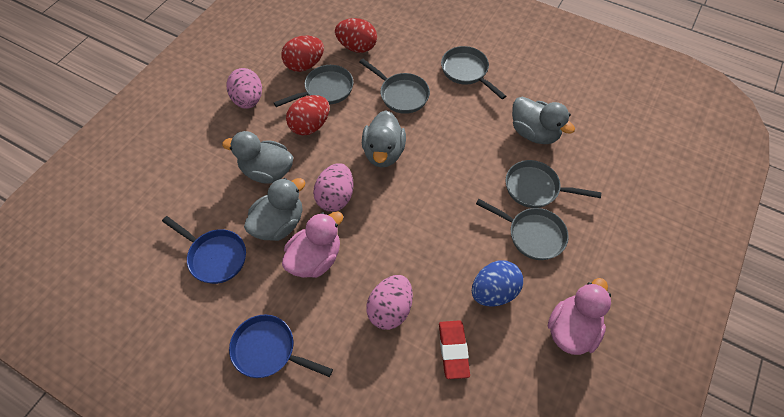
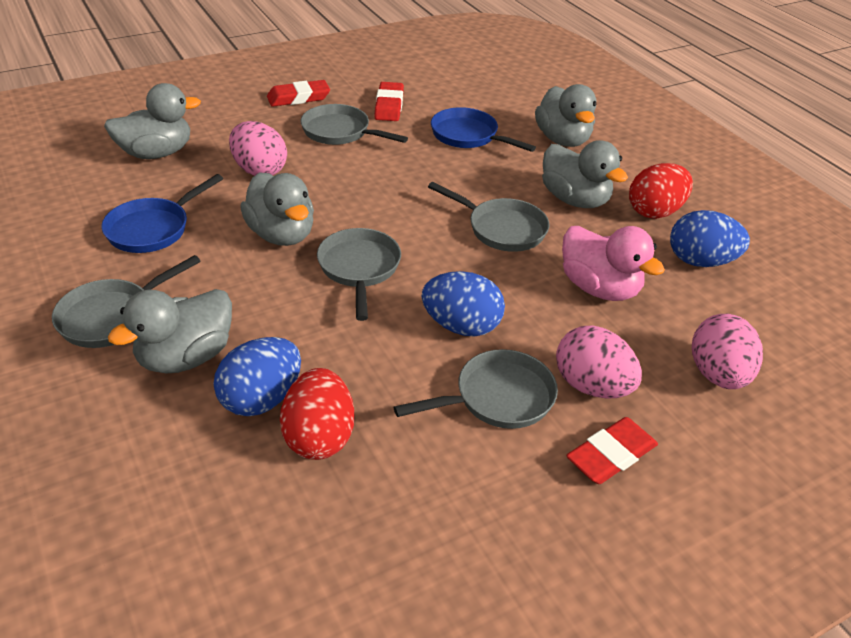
blue egg: 1 -> 3
grey duck: 4 -> 5
pink duck: 2 -> 1
red egg: 3 -> 2
red eraser: 1 -> 3

